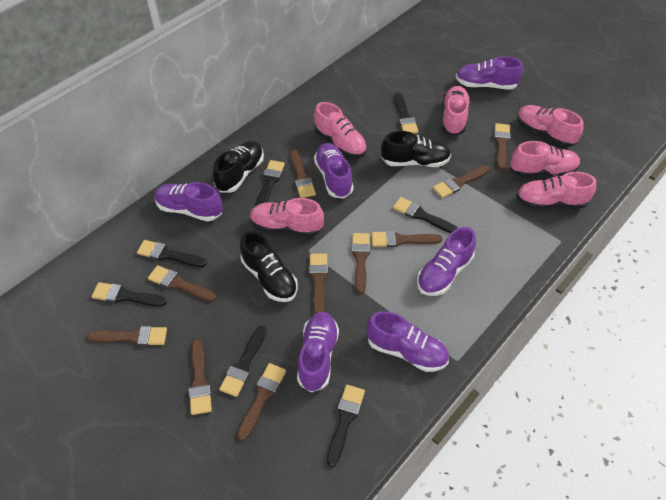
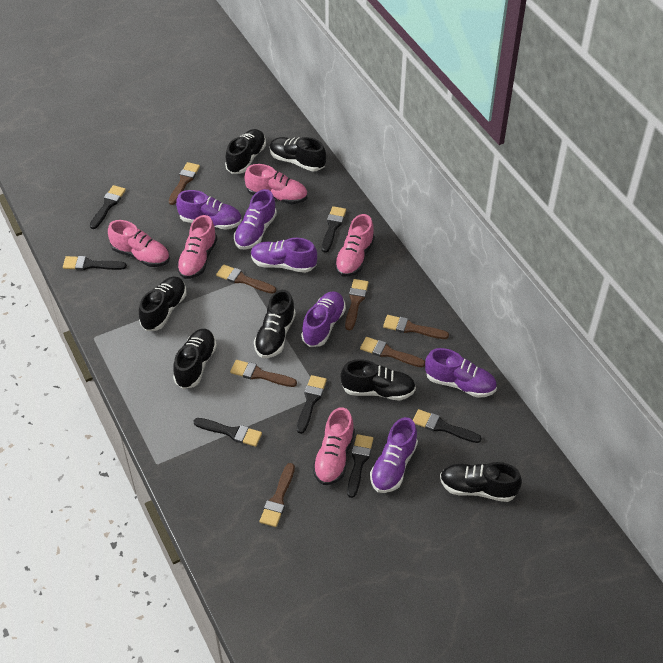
black shoe: 3 -> 7
brown brush: 10 -> 7
pink shoe: 6 -> 5

